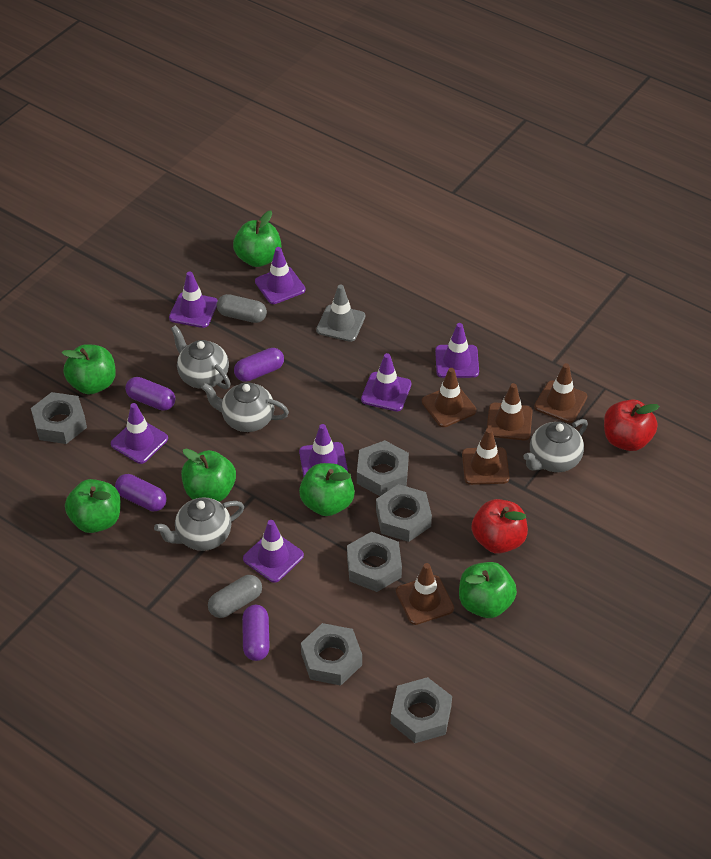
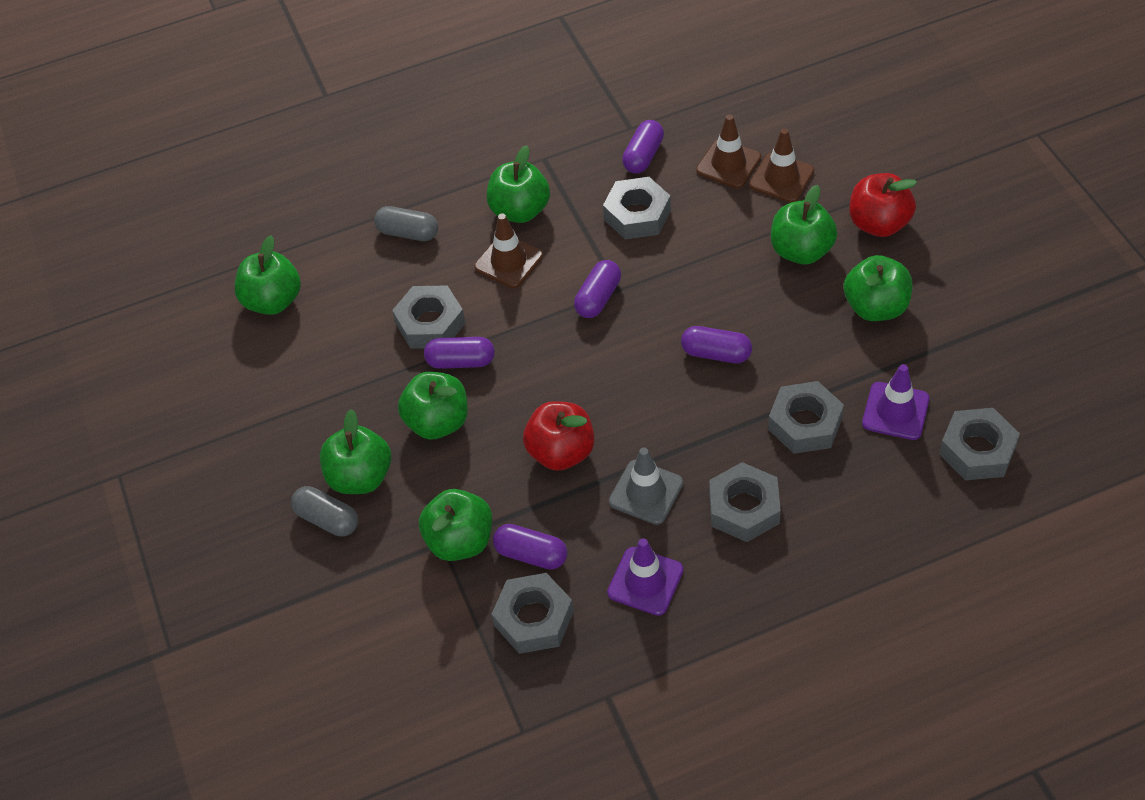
brown traffic cone: 5 -> 3
green apple: 6 -> 7
grey teapot: 4 -> 0
purple capsule: 4 -> 5
purple traffic cone: 7 -> 2

